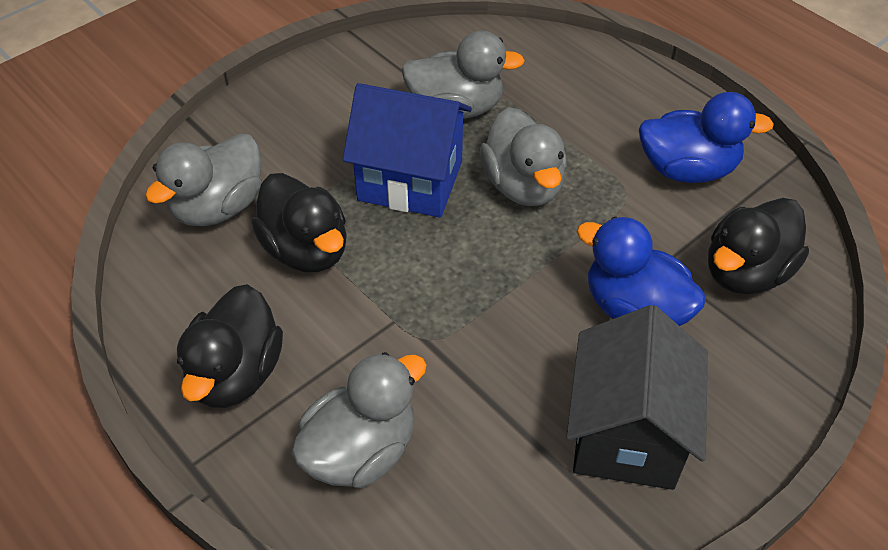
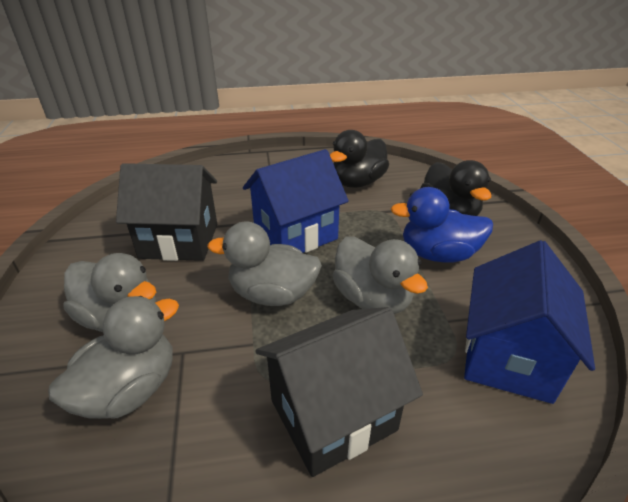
black duck: 3 -> 2
black house: 1 -> 2
blue duck: 2 -> 1
blue house: 1 -> 2

